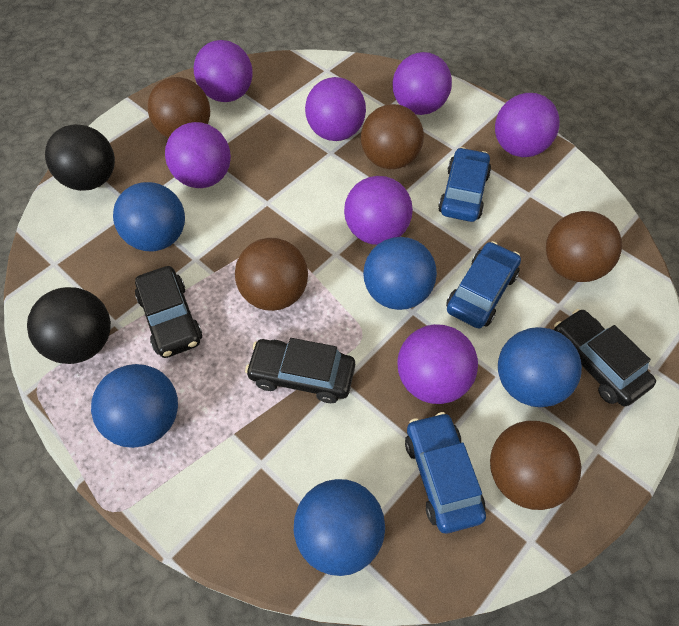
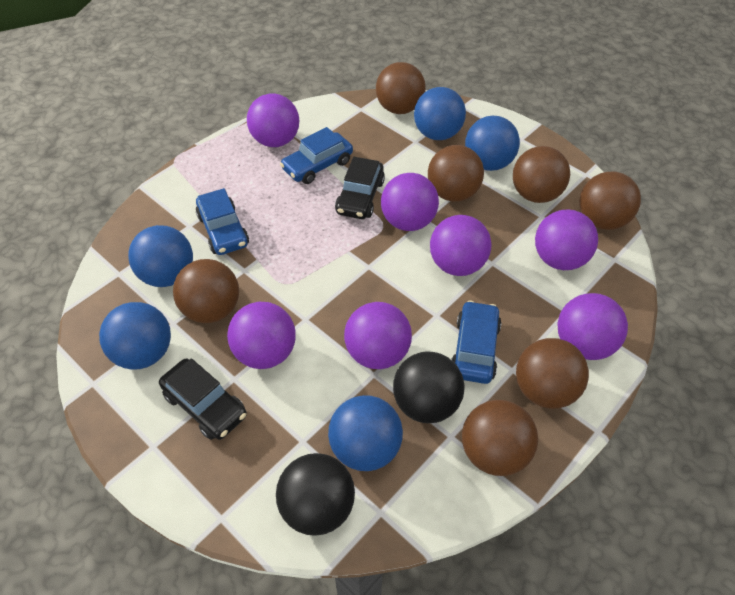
black car: 3 -> 2
brown ball: 5 -> 7

